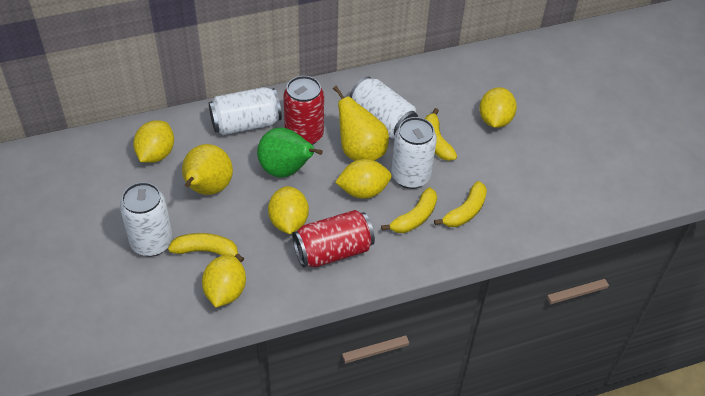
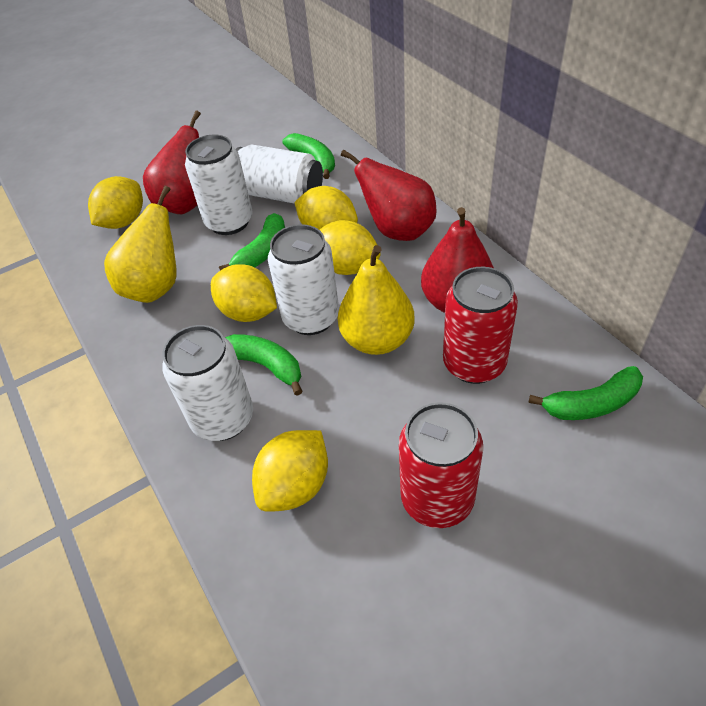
green banana: 0 -> 4
green pear: 1 -> 0
red pear: 0 -> 3
yellow banana: 4 -> 0

